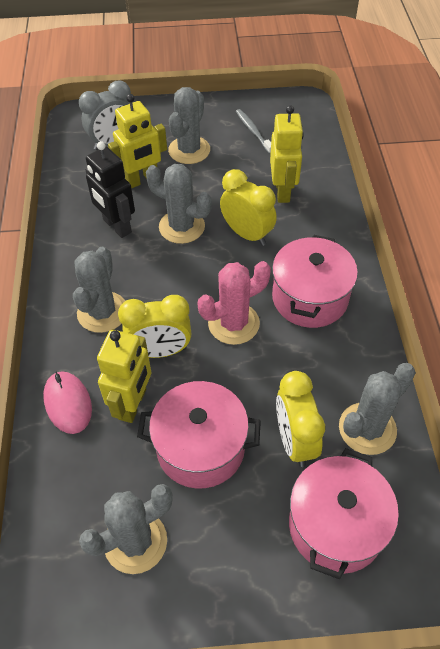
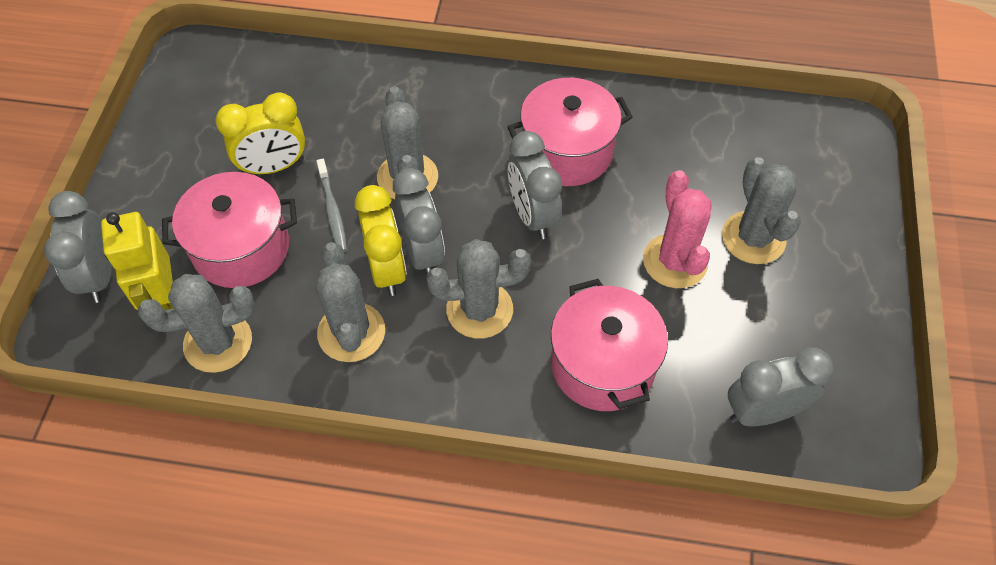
black robot: 1 -> 0
grey clock: 1 -> 4
pink mouse: 1 -> 0
yellow clock: 3 -> 2
yellow robot: 3 -> 1

